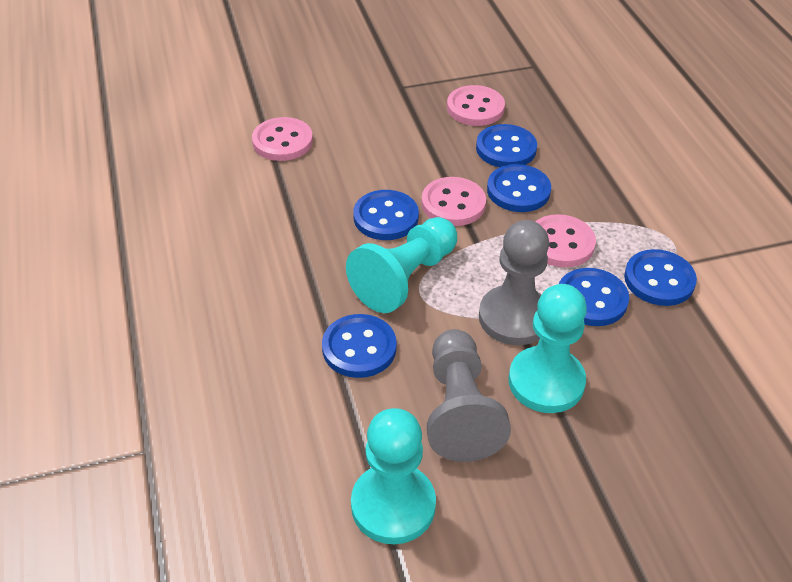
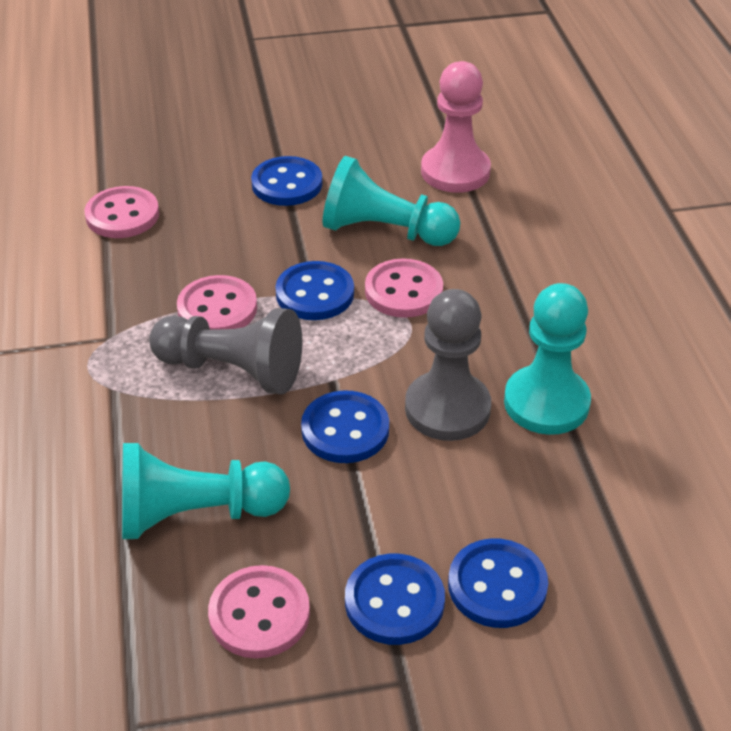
blue button: 6 -> 5
pink pawn: 0 -> 1

